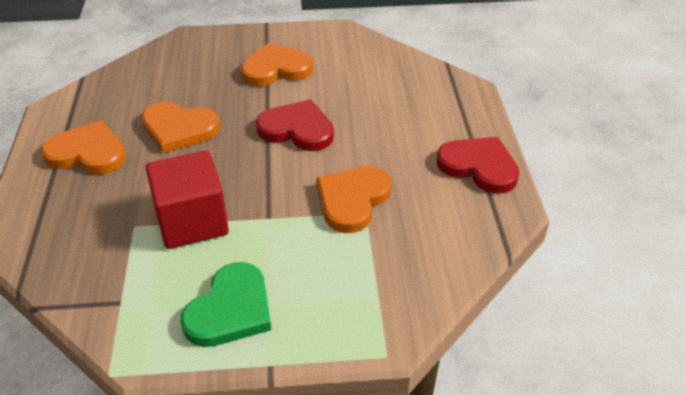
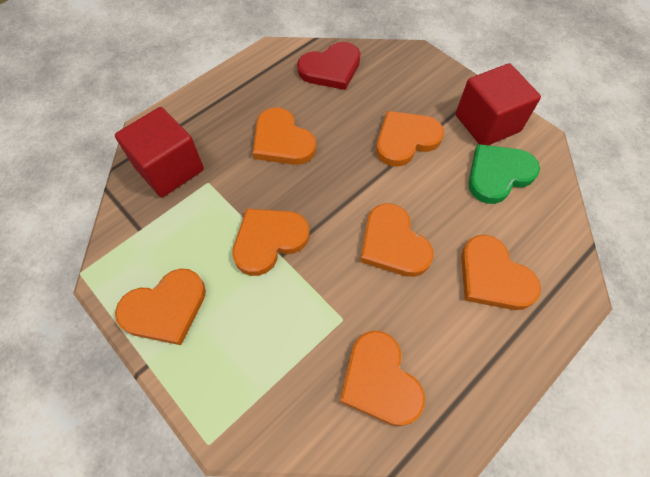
orange heart: 4 -> 7
red cube: 1 -> 2
red heart: 2 -> 1

